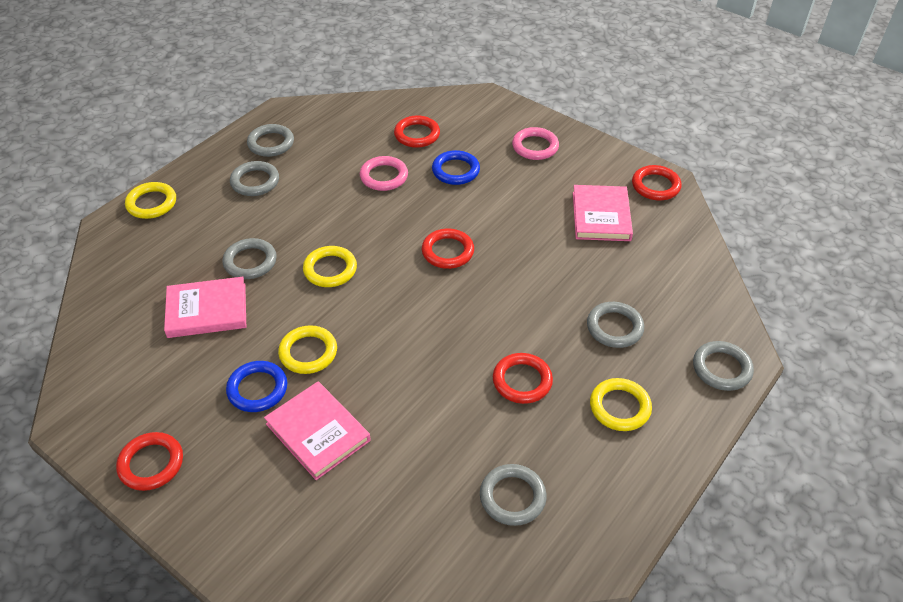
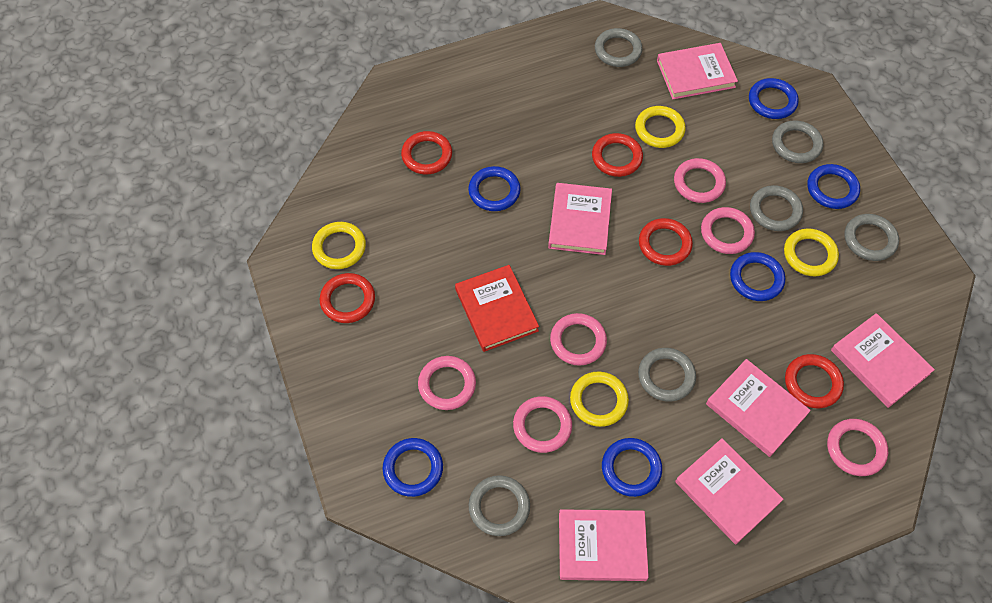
blue ring: 2 -> 6
pink book: 3 -> 6
pink ring: 2 -> 6
red book: 0 -> 1

